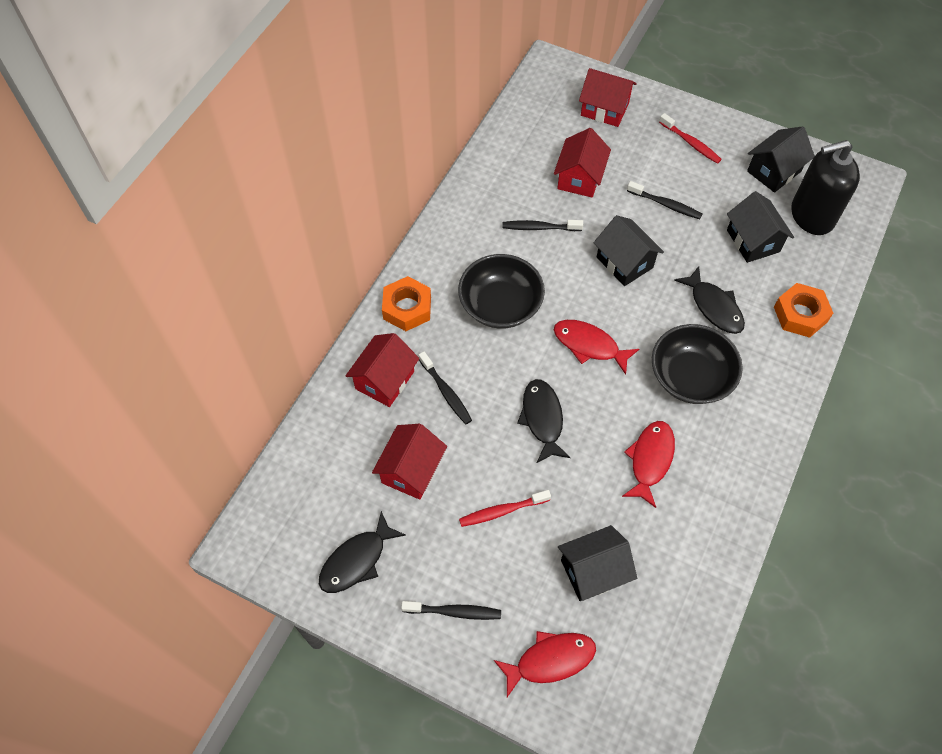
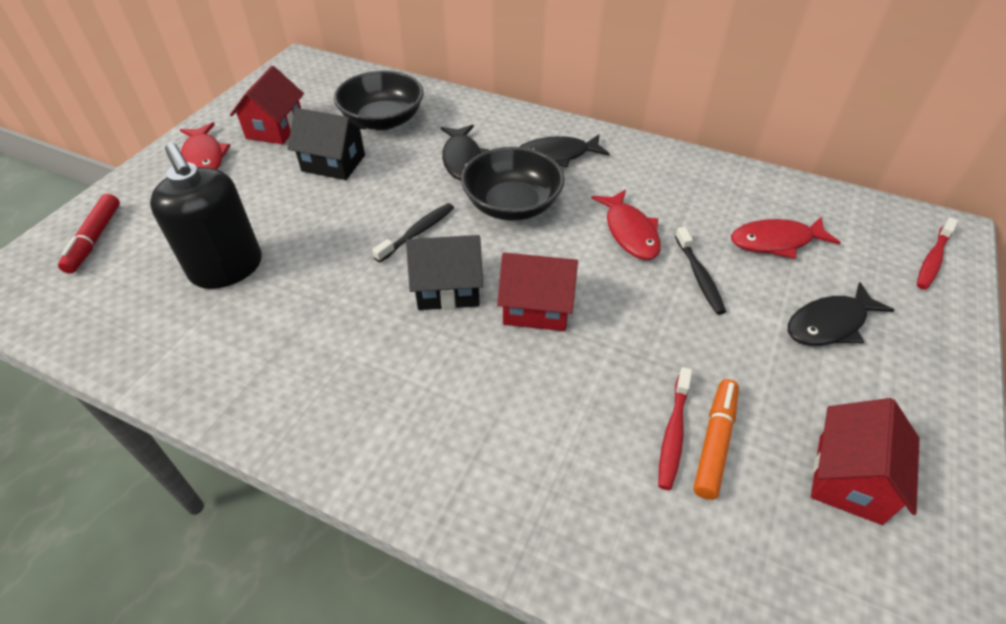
black house: 4 -> 2
black toothbrush: 4 -> 2
orange marker: 0 -> 1
orange nut: 2 -> 0
red house: 4 -> 3
red marker: 0 -> 1

